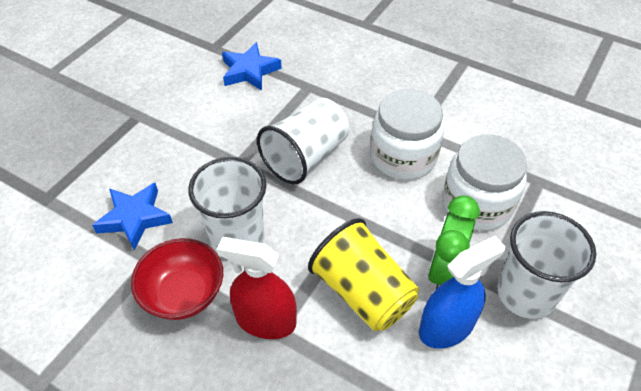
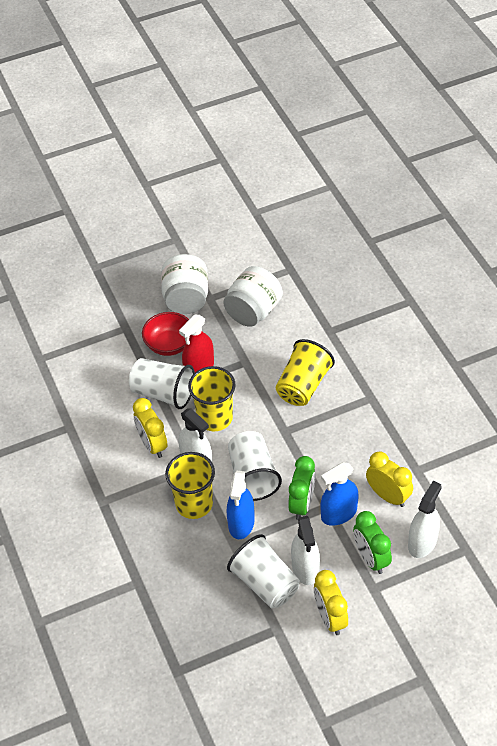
blue spray bottle: 1 -> 2
blue star: 2 -> 0
green clock: 1 -> 2
white spray bottle: 0 -> 3
yellow clock: 0 -> 3
yellow cup: 1 -> 3

